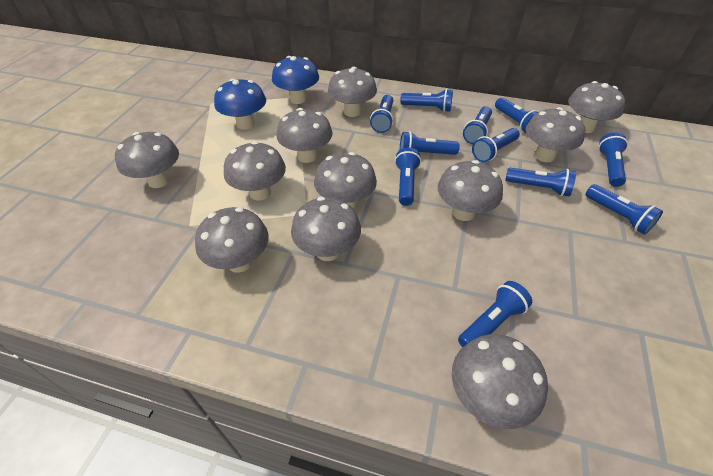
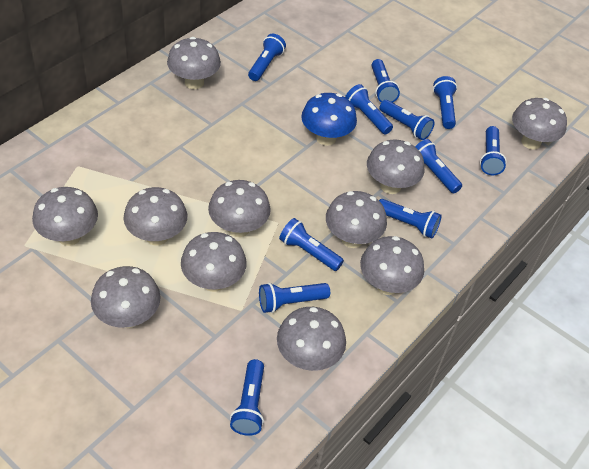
blue mushroom: 2 -> 1

